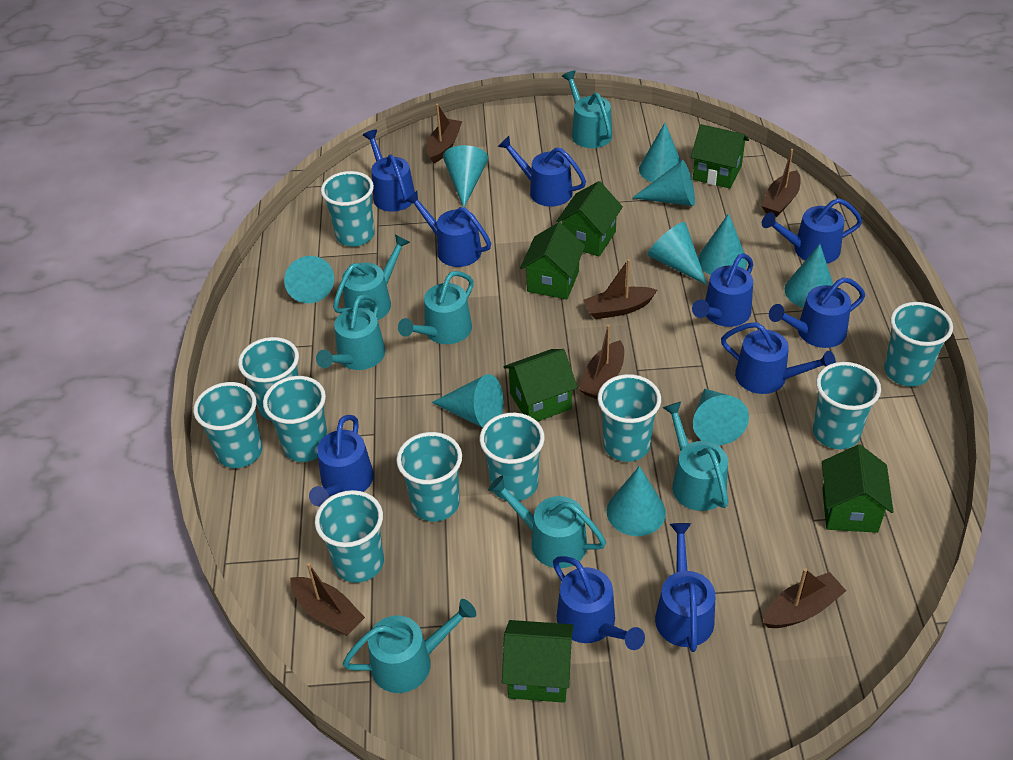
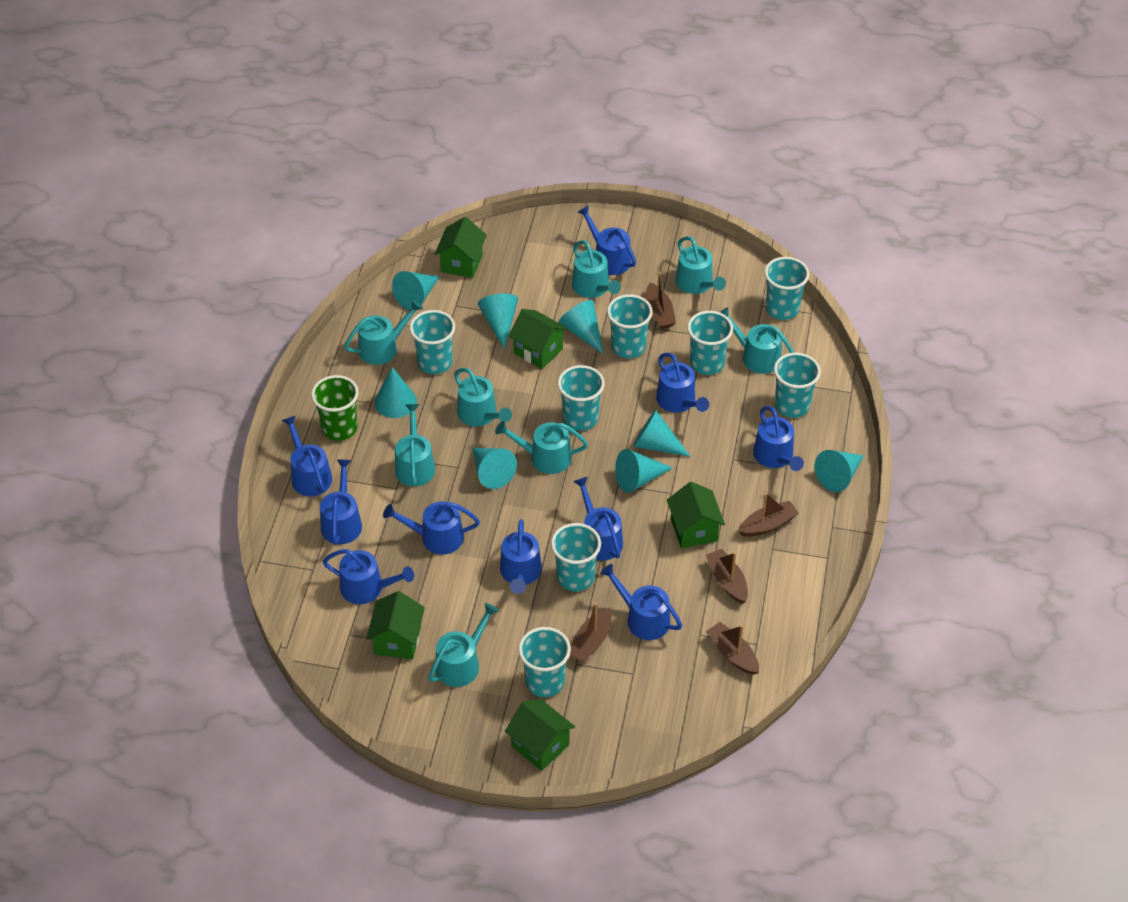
brown boat: 6 -> 5
green cup: 0 -> 1
green house: 6 -> 5
turquoise cone: 10 -> 8
turquoise cup: 10 -> 8
turquoise watering can: 7 -> 8

